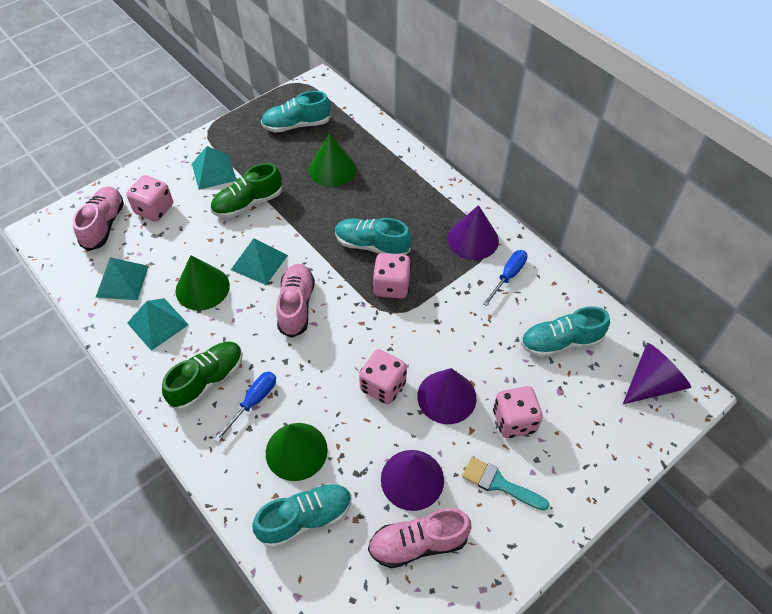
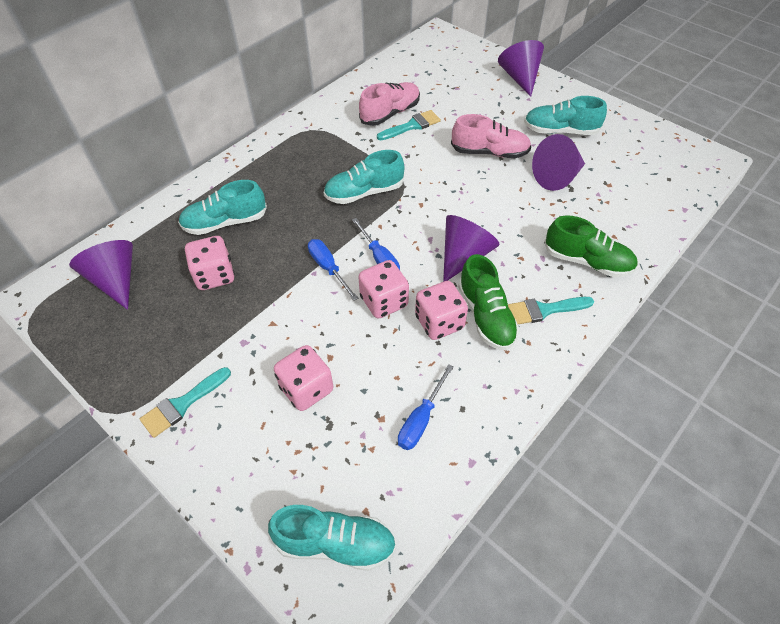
blue screwdriver: 2 -> 3
green cone: 3 -> 0
pink shoe: 3 -> 2
turquoise brush: 1 -> 3
turquoise pyramid: 4 -> 0

